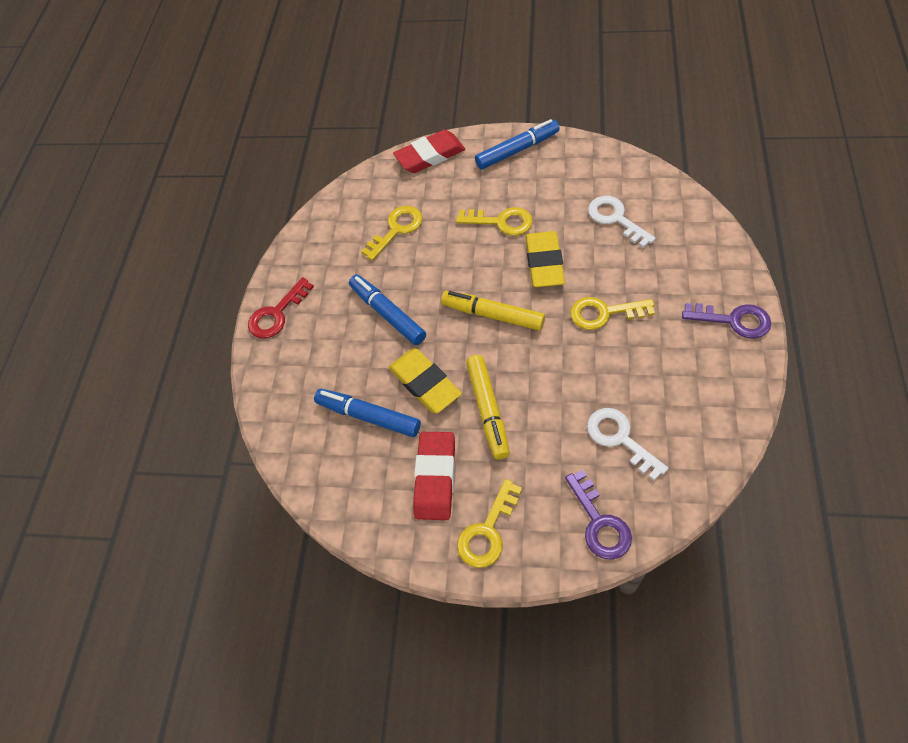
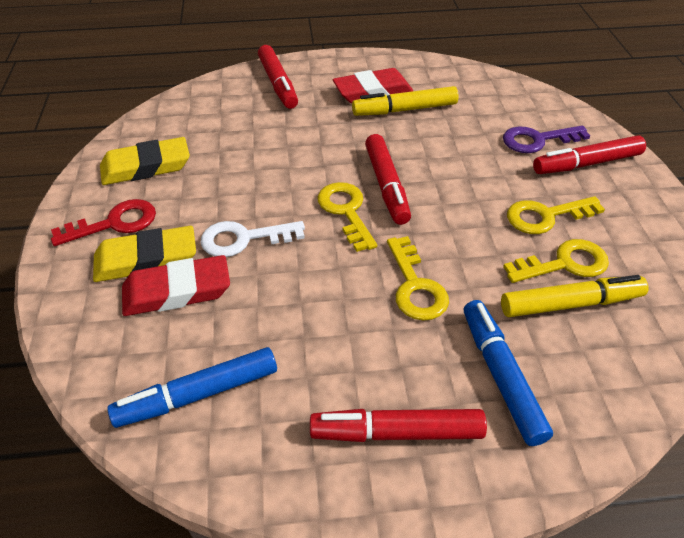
blue marker: 3 -> 2
purple key: 2 -> 1
red marker: 0 -> 4
white key: 2 -> 1

